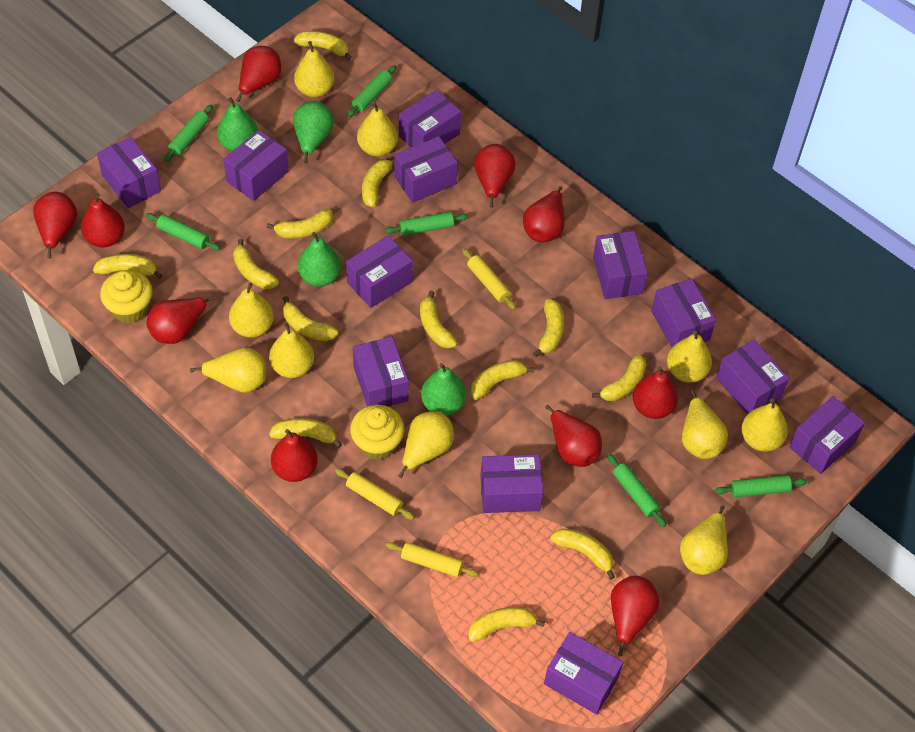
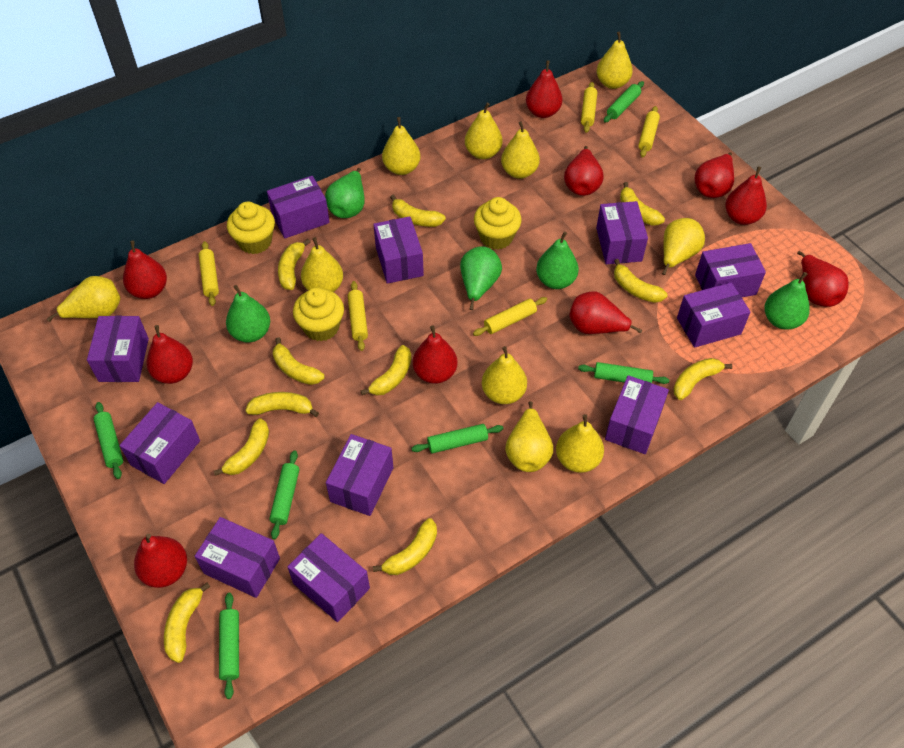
green pear: 4 -> 5
purple box: 12 -> 11
yellow banana: 13 -> 11
yellow cupcake: 2 -> 3
yellow rolling pin: 3 -> 5

